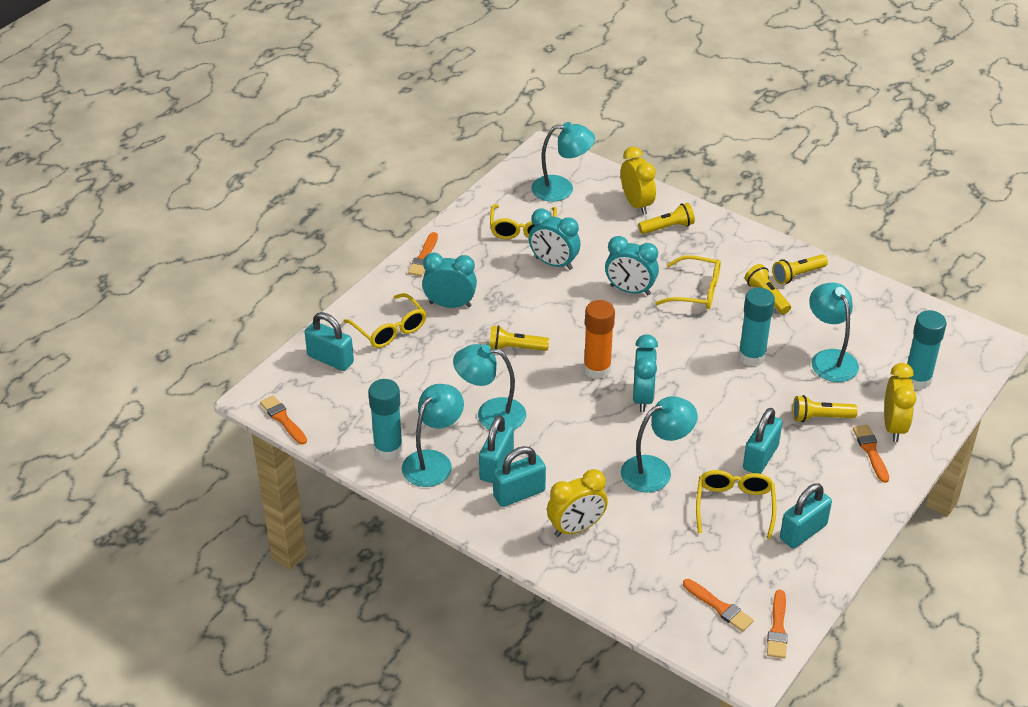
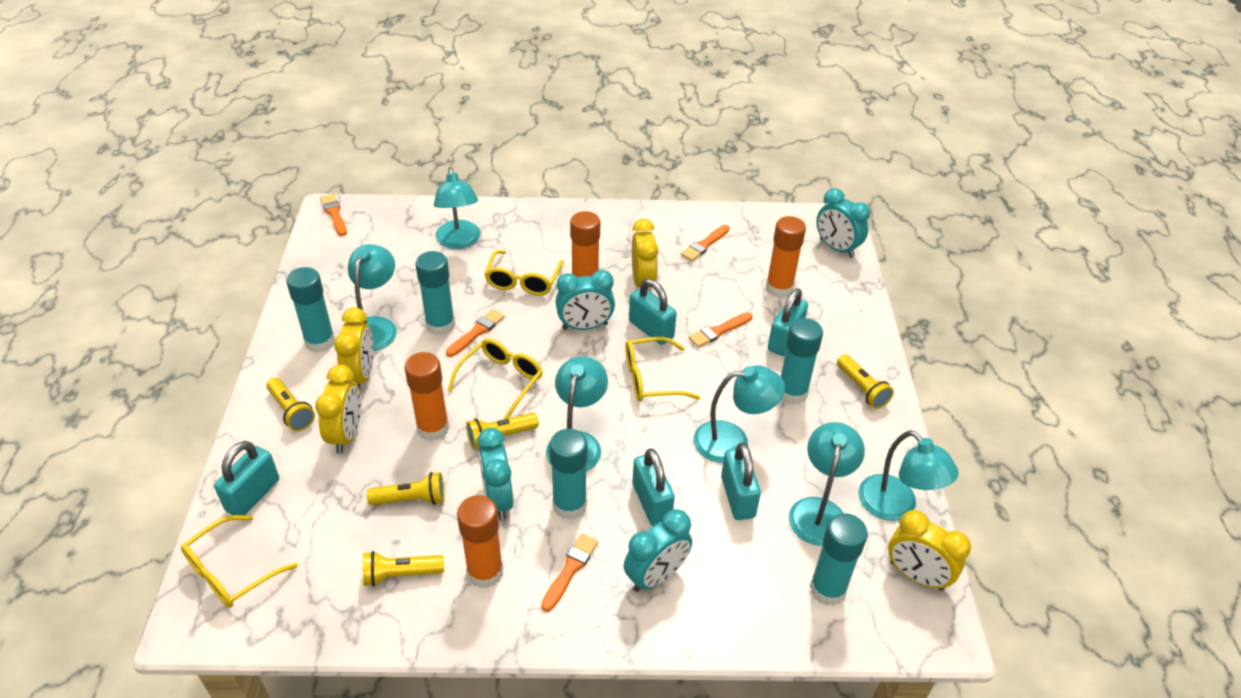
orange glue stick: 1 -> 4
turquoise glue stick: 3 -> 5
turquoise lamp: 5 -> 6
yellow clock: 3 -> 4

